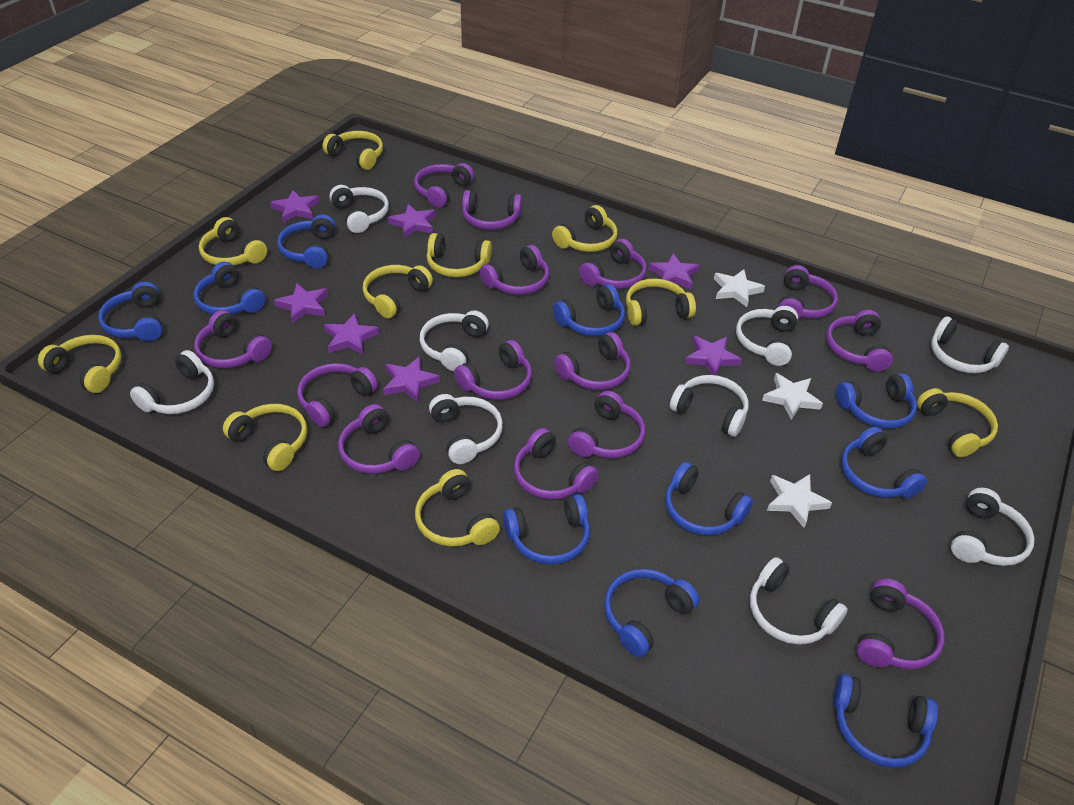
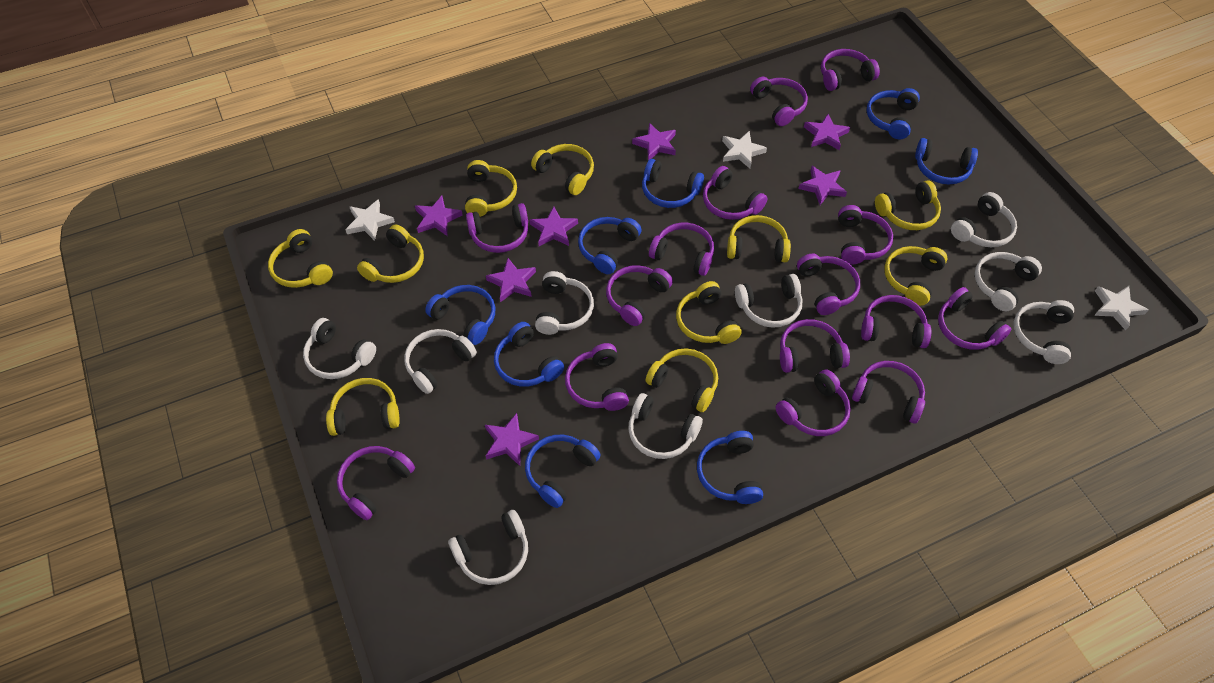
blue headphones: 10 -> 8
purple headphones: 14 -> 15

